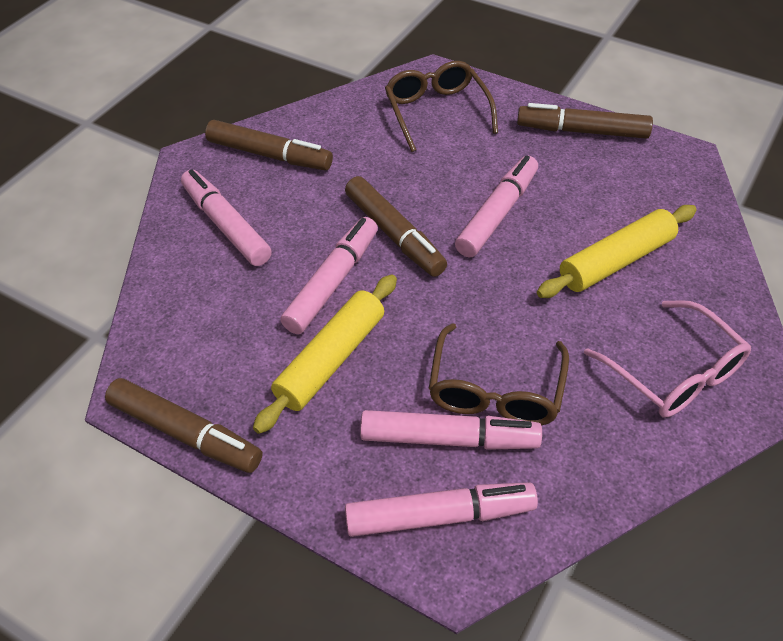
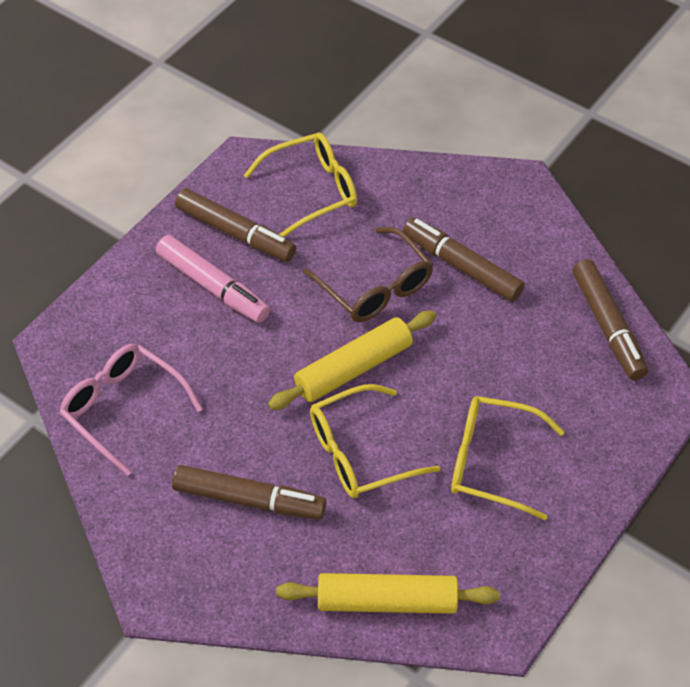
brown glasses: 2 -> 1
pink marker: 5 -> 1
yellow glasses: 0 -> 3

